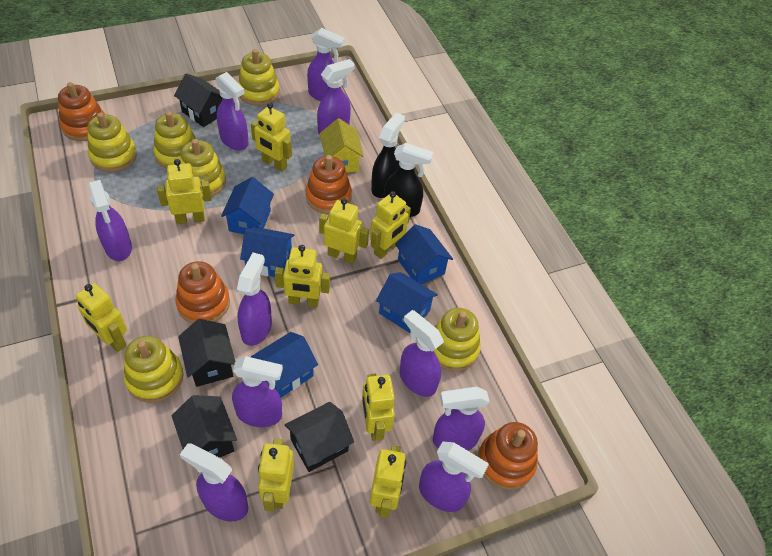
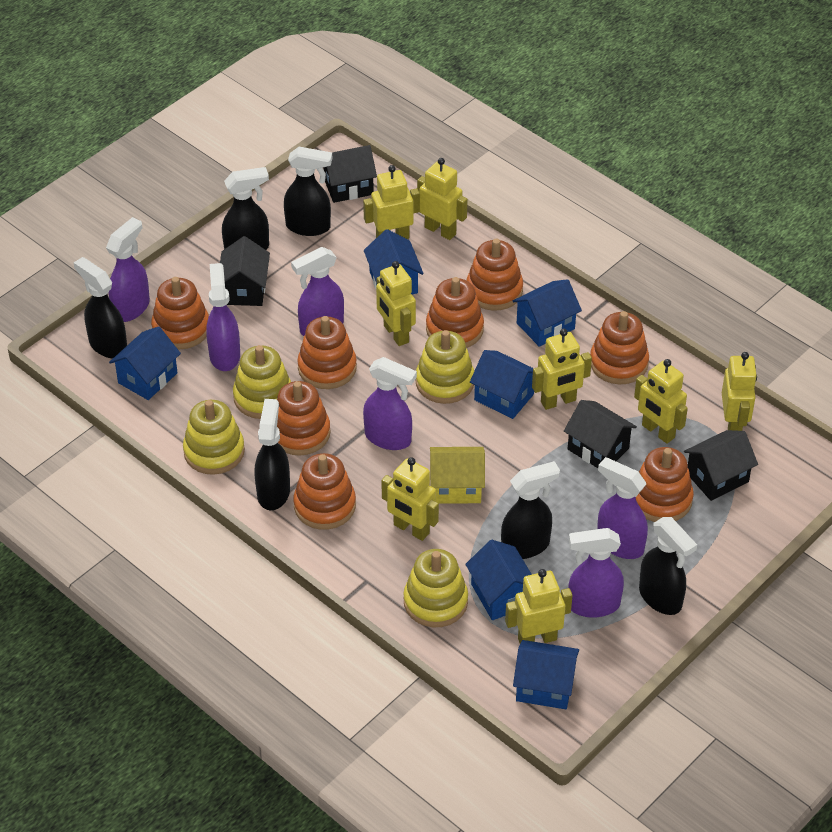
black spray bottle: 2 -> 6
blue house: 5 -> 6
orange stacking toy: 4 -> 8
purple spray bottle: 10 -> 6
yellow robot: 9 -> 8
yellow stacking toy: 6 -> 4

